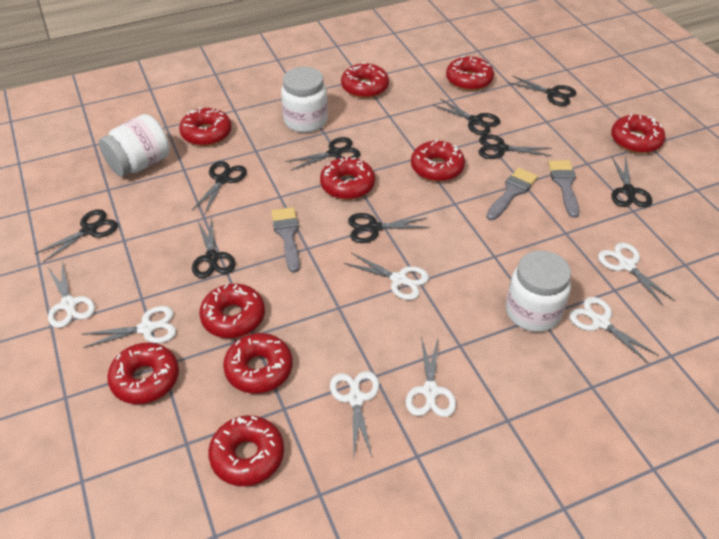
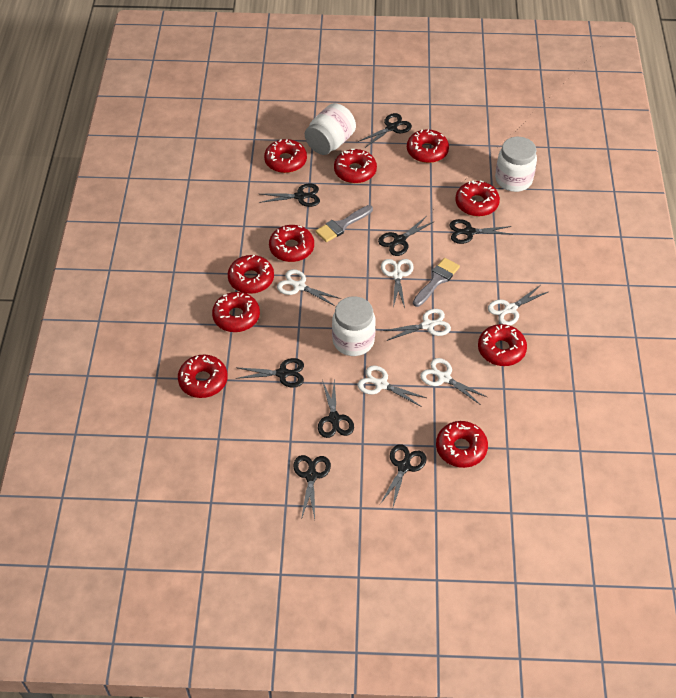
black scissors: 9 -> 8
grey brush: 3 -> 2
white scissors: 7 -> 6

